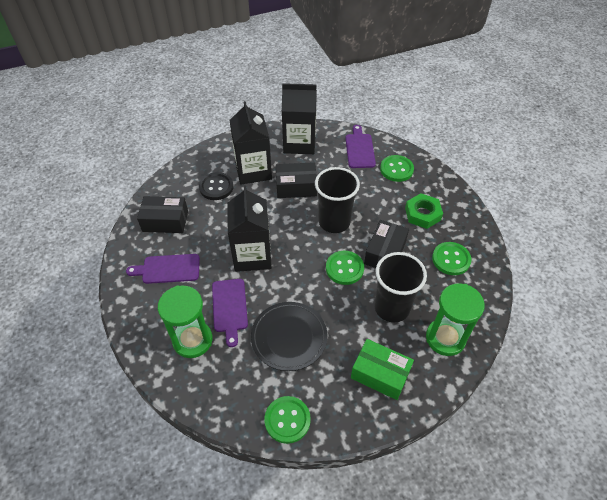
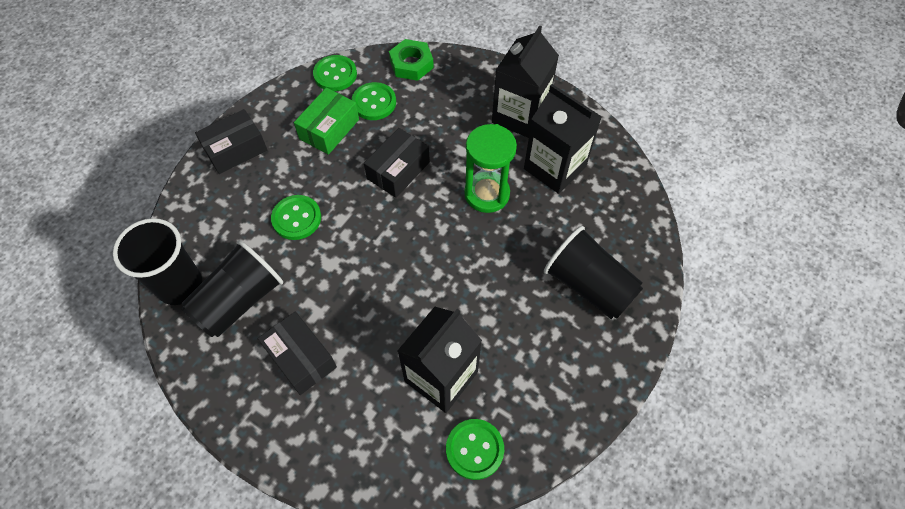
black button: 1 -> 0
black cup: 2 -> 3
black plate: 1 -> 0
green hourglass: 2 -> 1
purple cutting board: 3 -> 0

